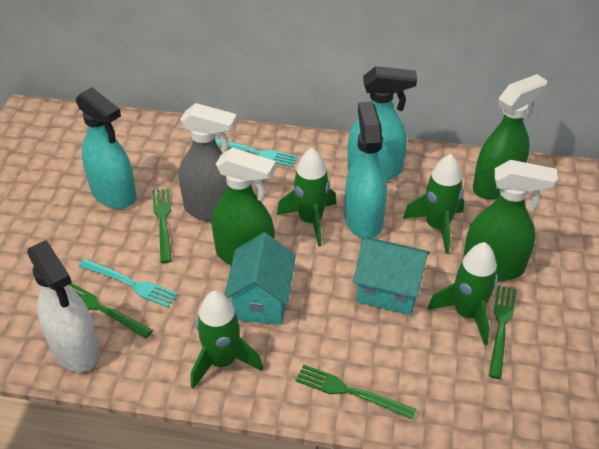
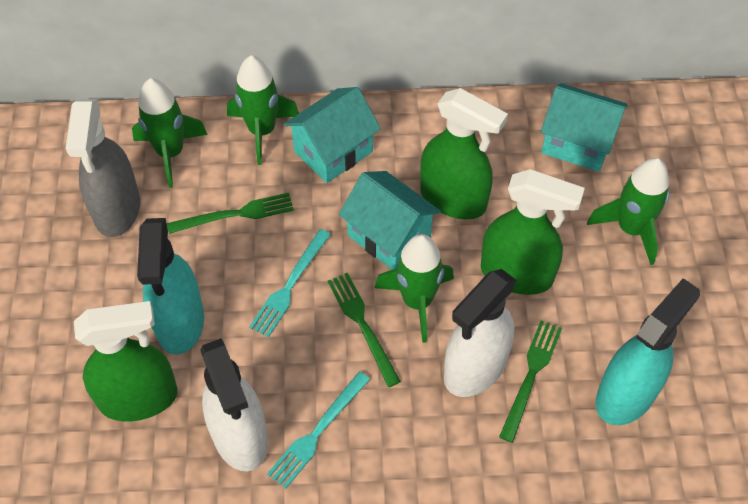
green fork: 4 -> 3
turquoise house: 2 -> 3
turquoise spray bottle: 3 -> 2
white spray bottle: 1 -> 2

